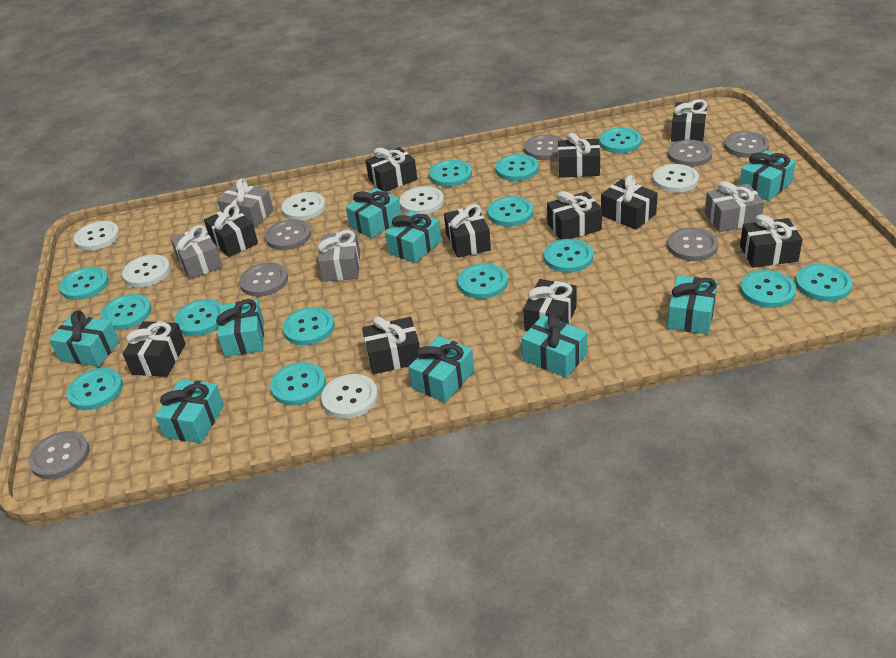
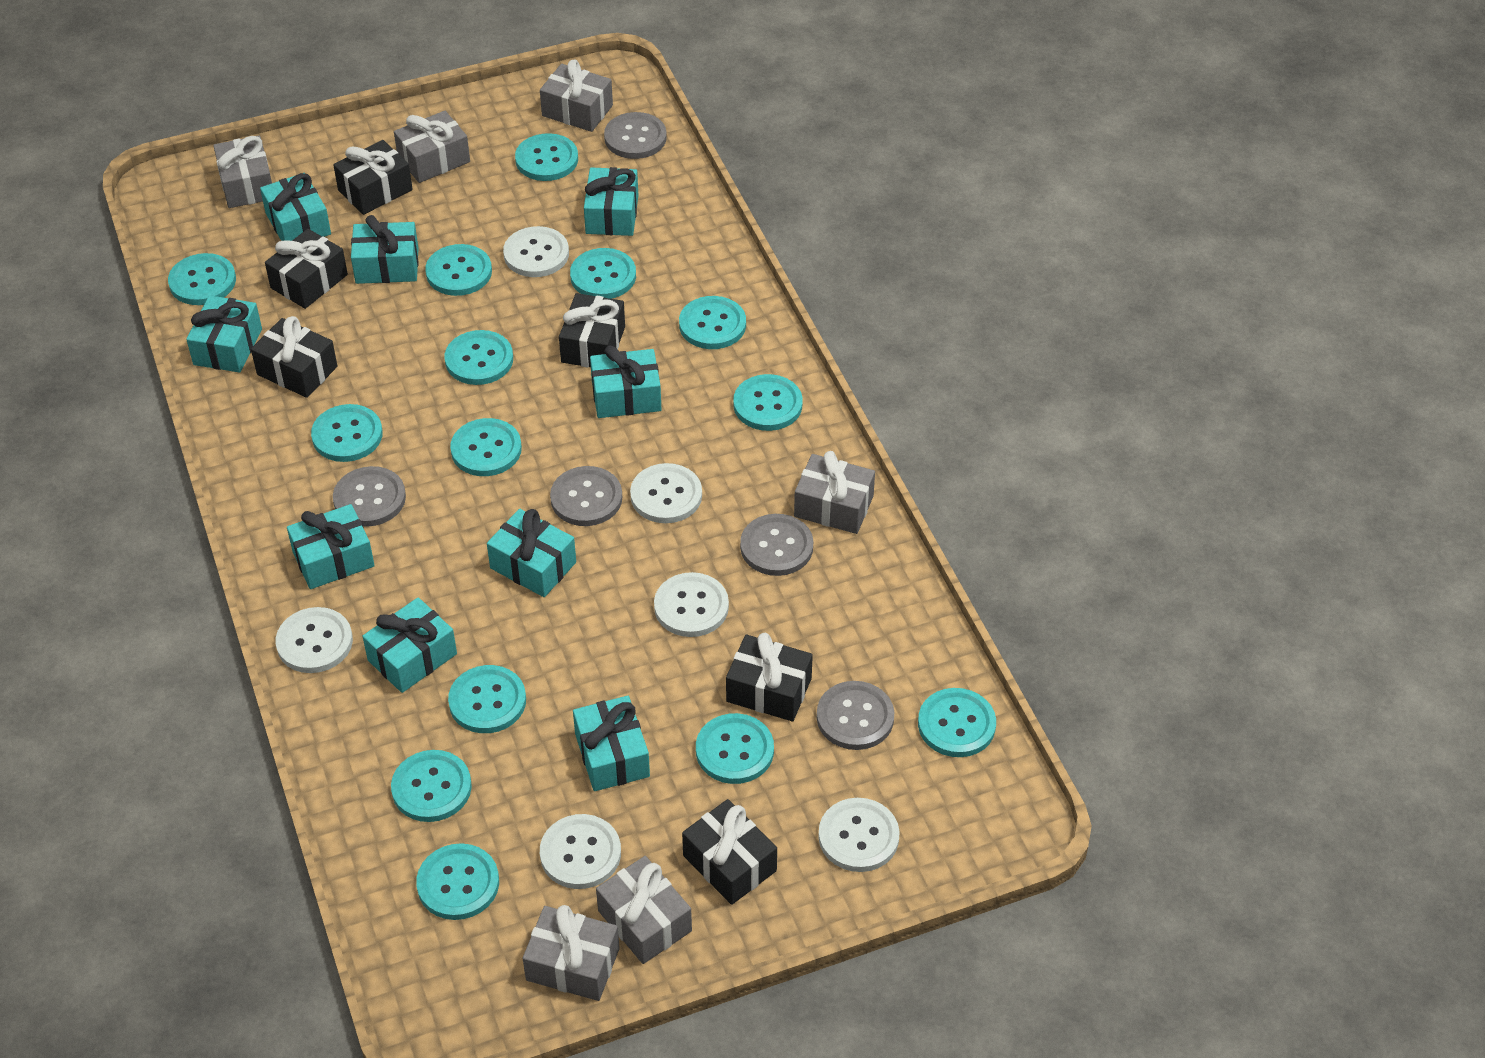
black gift: 11 -> 6
grey button: 7 -> 5
grey gift: 4 -> 6

